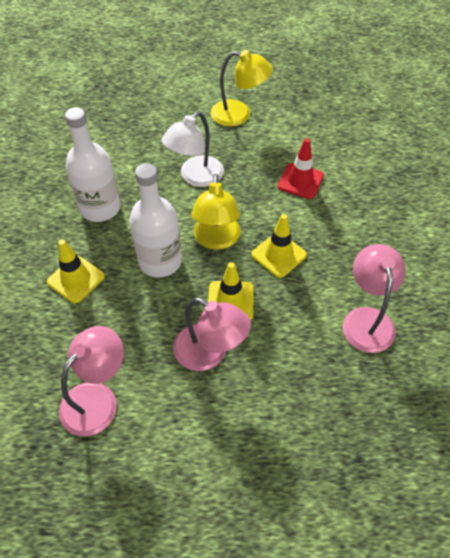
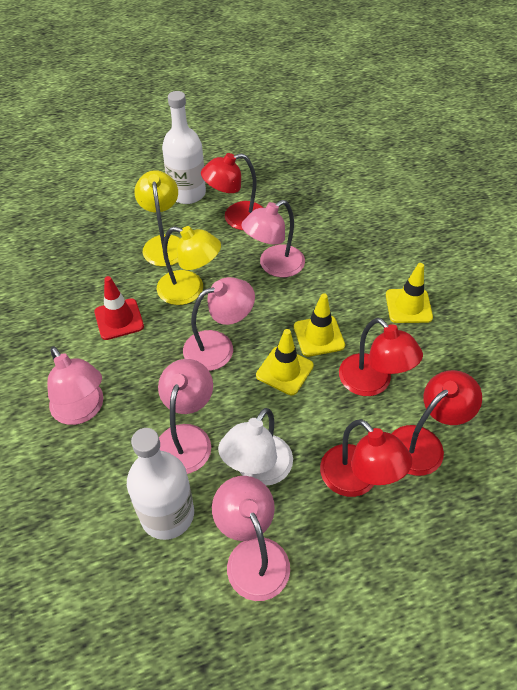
pink lamp: 3 -> 5
red lamp: 0 -> 4

